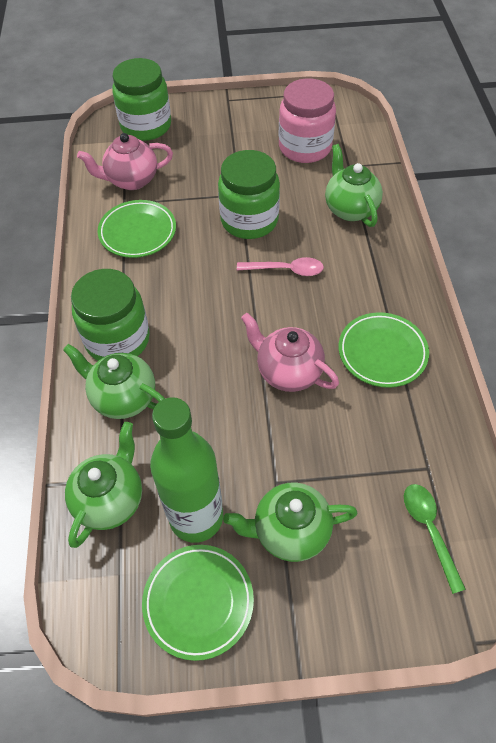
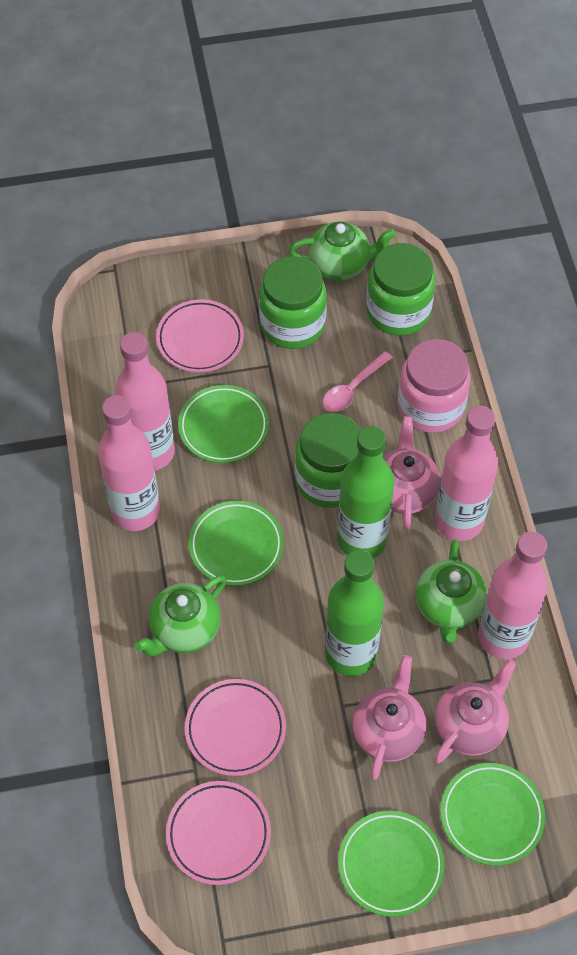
green bottle: 1 -> 2
green plate: 3 -> 4
green spoon: 1 -> 0
green teapot: 4 -> 3
pink bottle: 0 -> 4
pink plate: 0 -> 3
pink teapot: 2 -> 3

